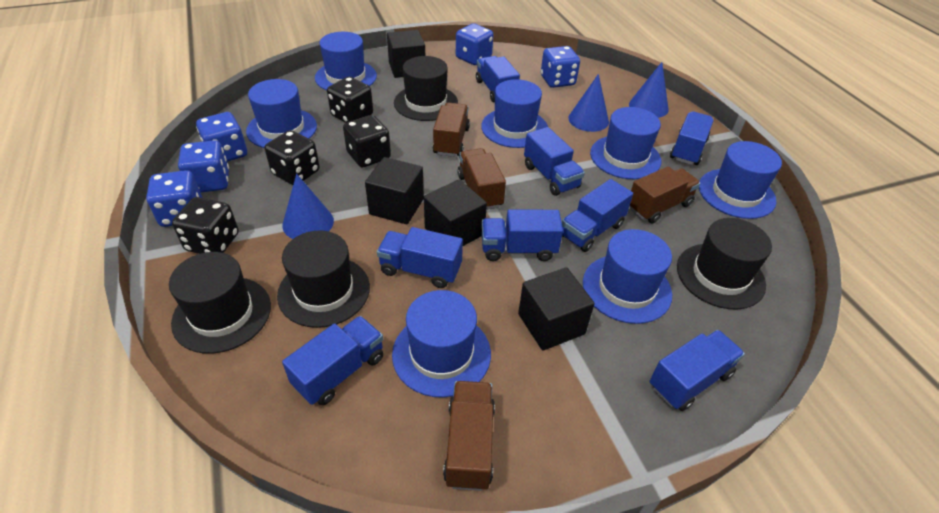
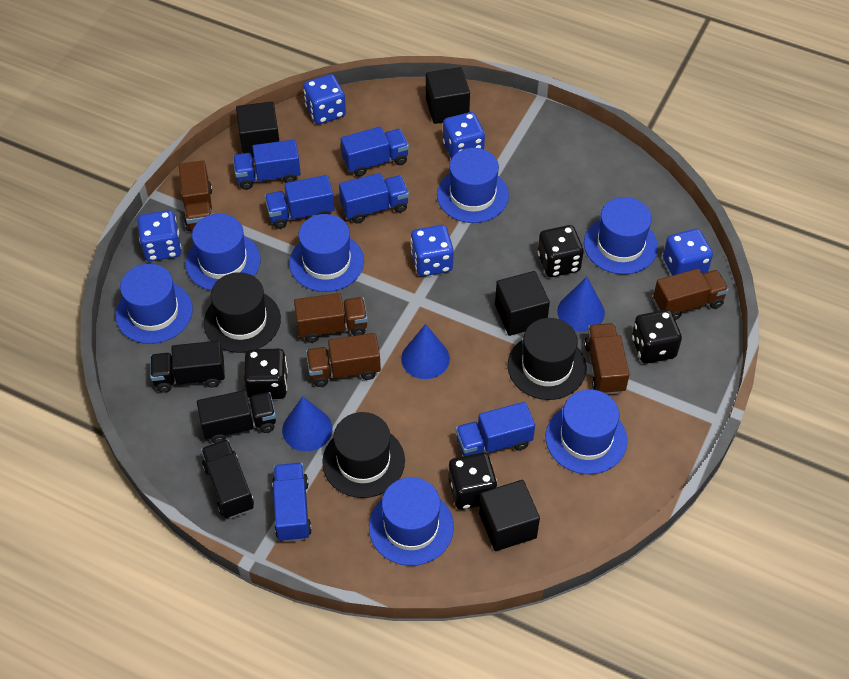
black hat: 4 -> 3
black truck: 0 -> 3
blue truck: 8 -> 6
brown truck: 4 -> 5

